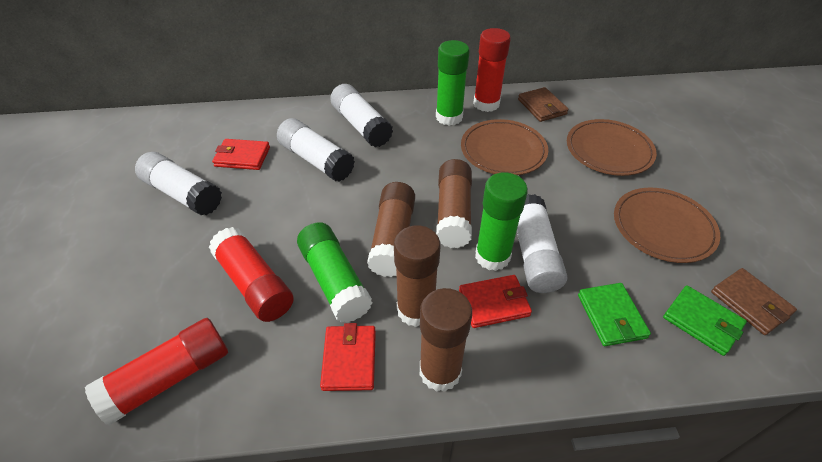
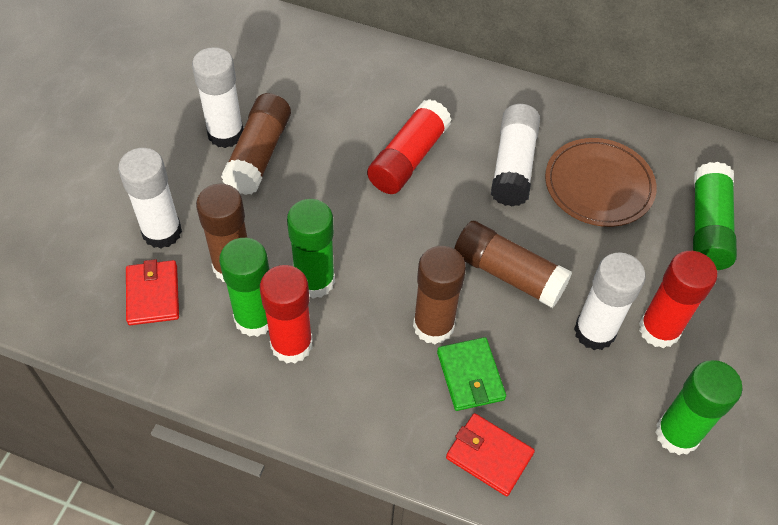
brown plate: 3 -> 1
brown wallet: 2 -> 0
green glue stick: 3 -> 4
green wallet: 2 -> 1
red wallet: 3 -> 2

